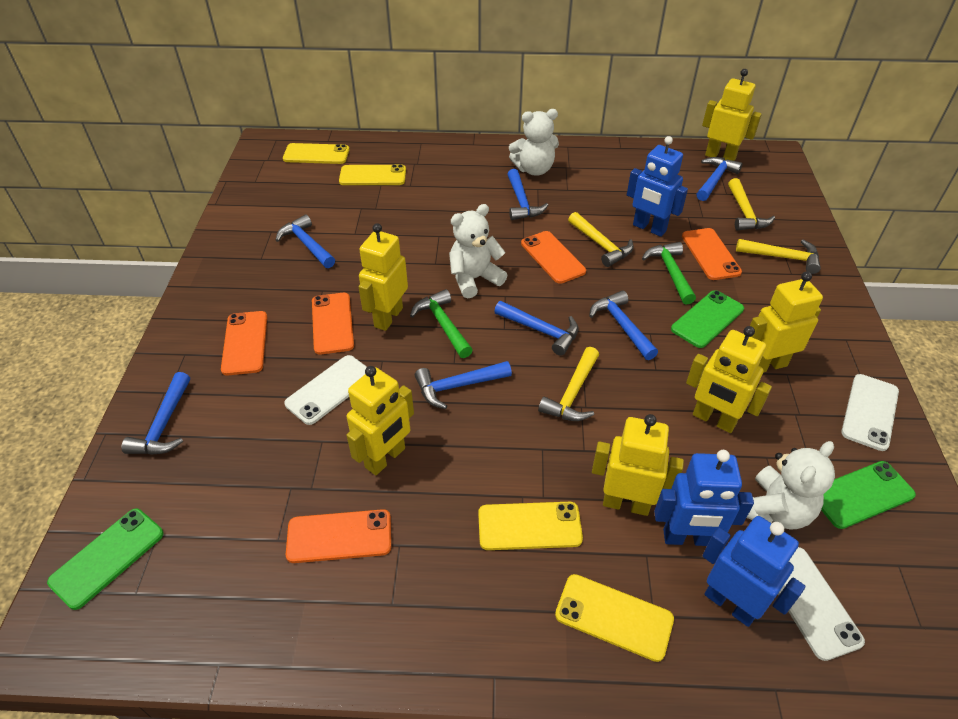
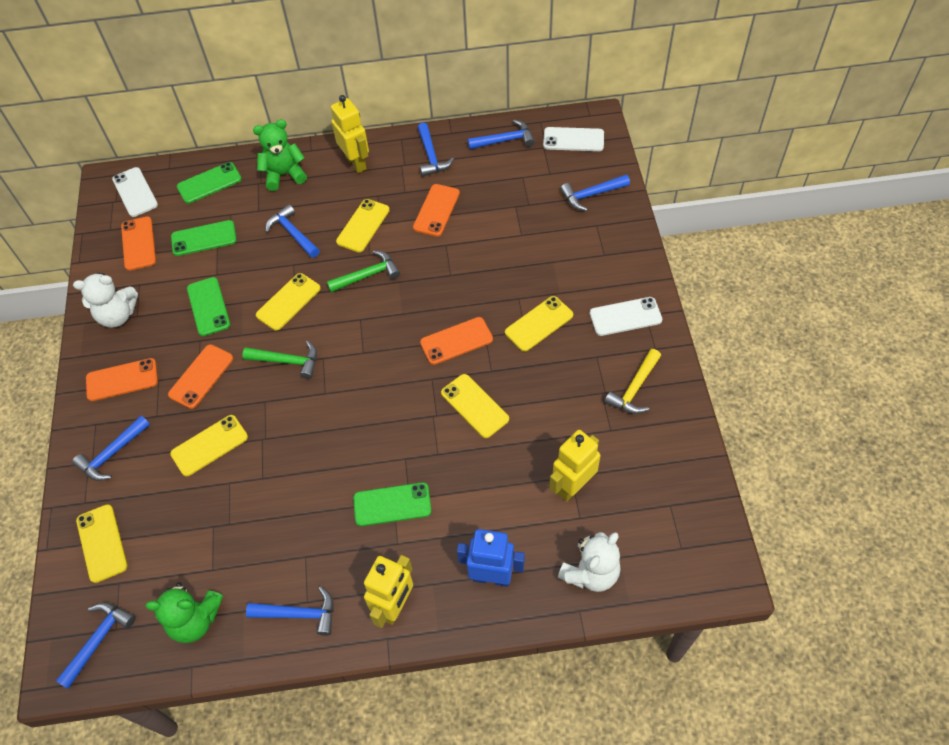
blue robot: 3 -> 1
green phone: 3 -> 4
green teddy bear: 0 -> 2
white teddy bear: 3 -> 2
yellow hammer: 4 -> 1
yellow phone: 4 -> 6
yellow robot: 6 -> 3

